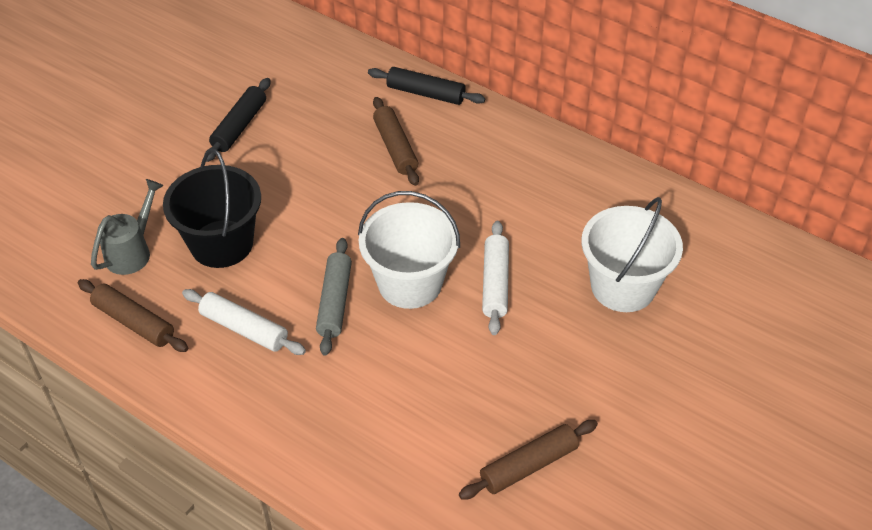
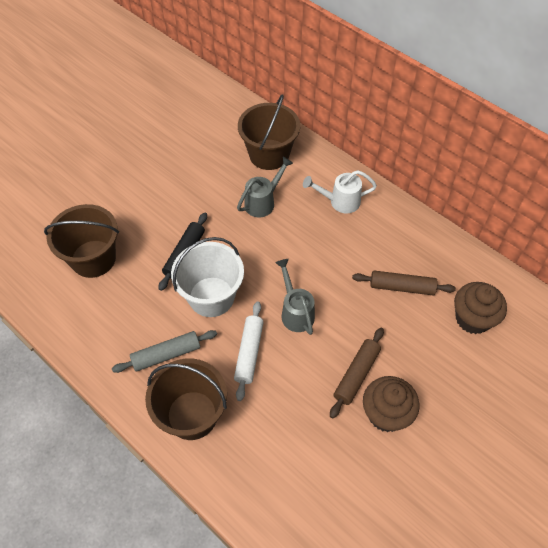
black bucket: 1 -> 0
black rolling pin: 2 -> 1
brown bucket: 0 -> 3
brown cupcake: 0 -> 2
brown rolling pin: 3 -> 2
grey watering can: 1 -> 2
white bucket: 2 -> 1
white rolling pin: 2 -> 1
white watering can: 0 -> 1

